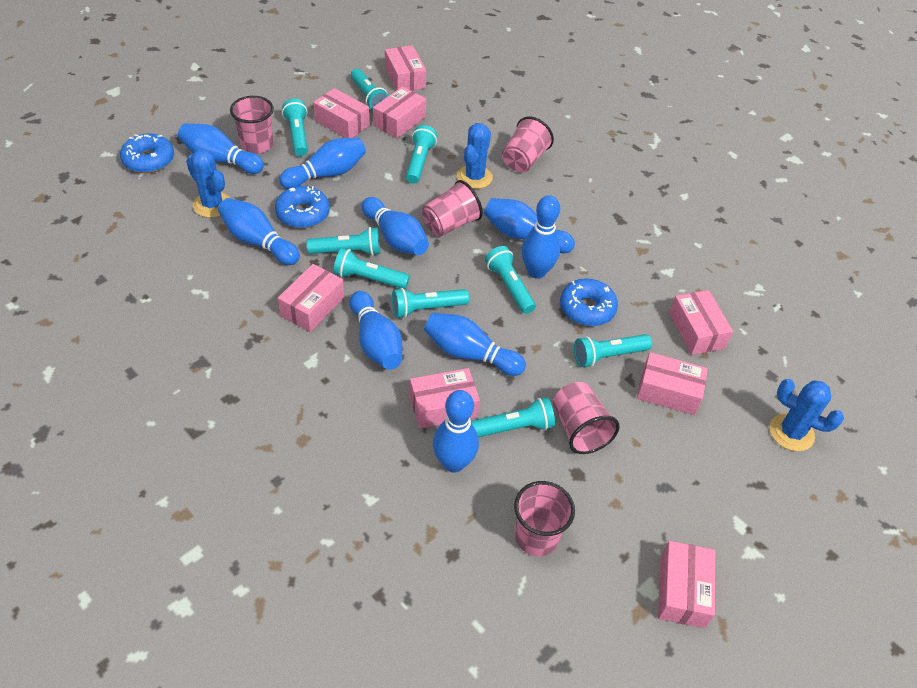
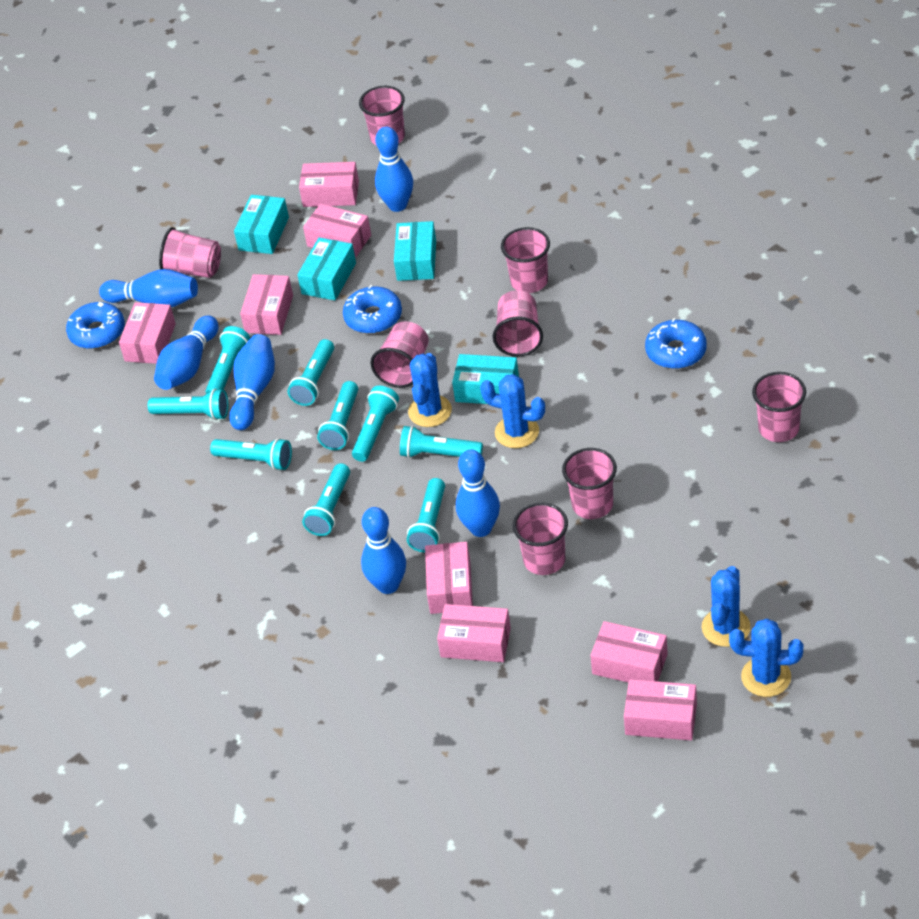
blue bowling pin: 9 -> 6
blue cactus: 3 -> 4
pink cup: 5 -> 8
turquoise box: 0 -> 4

